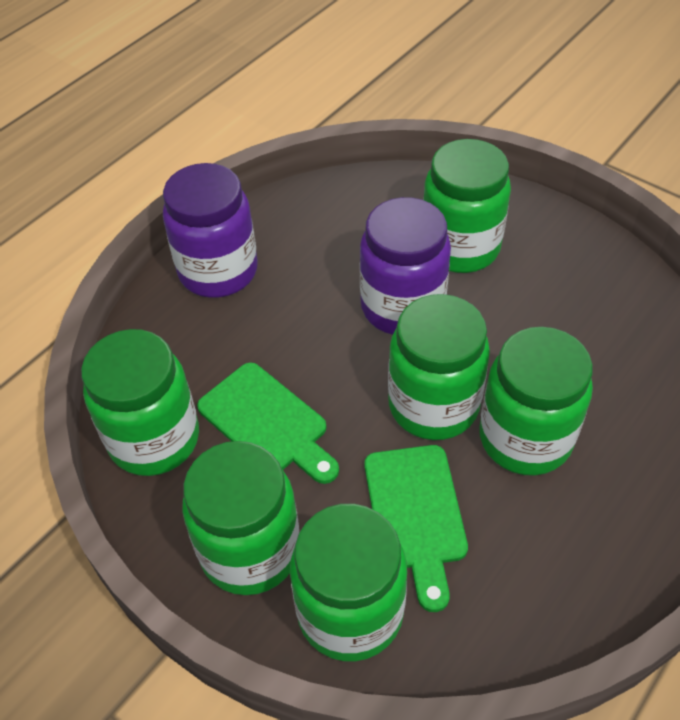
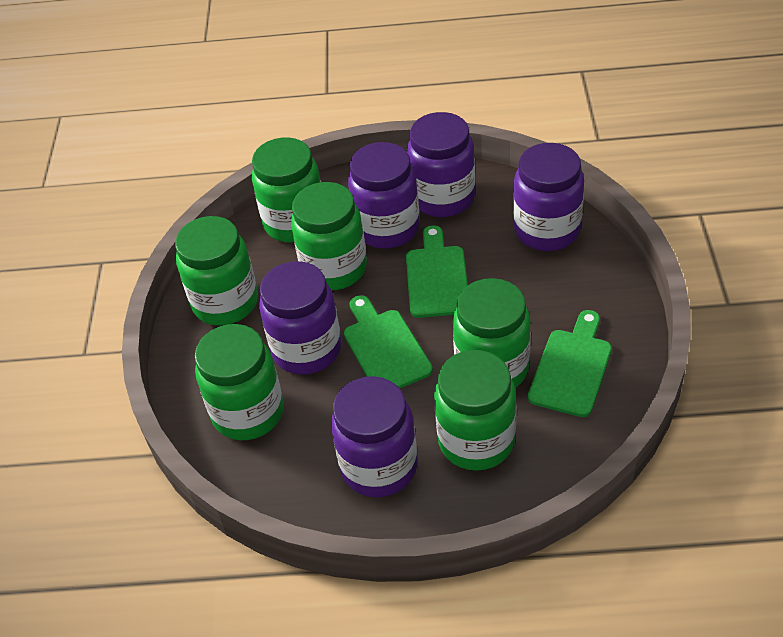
green cutting board: 2 -> 3
purple jar: 2 -> 5

